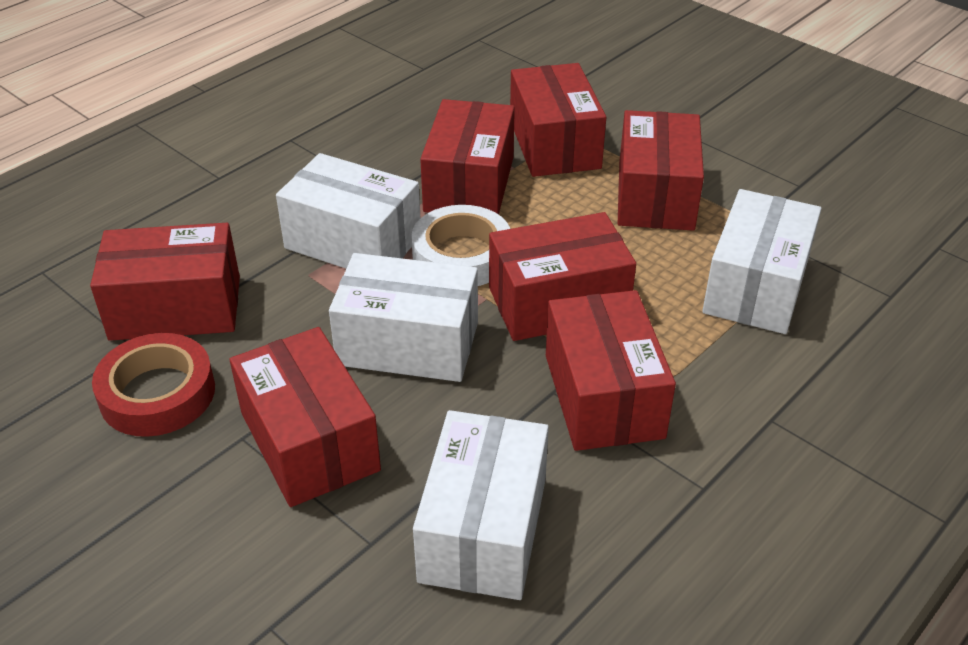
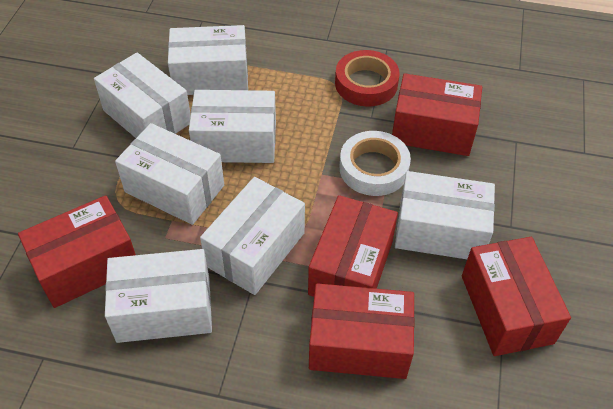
red box: 7 -> 5
white box: 4 -> 7

